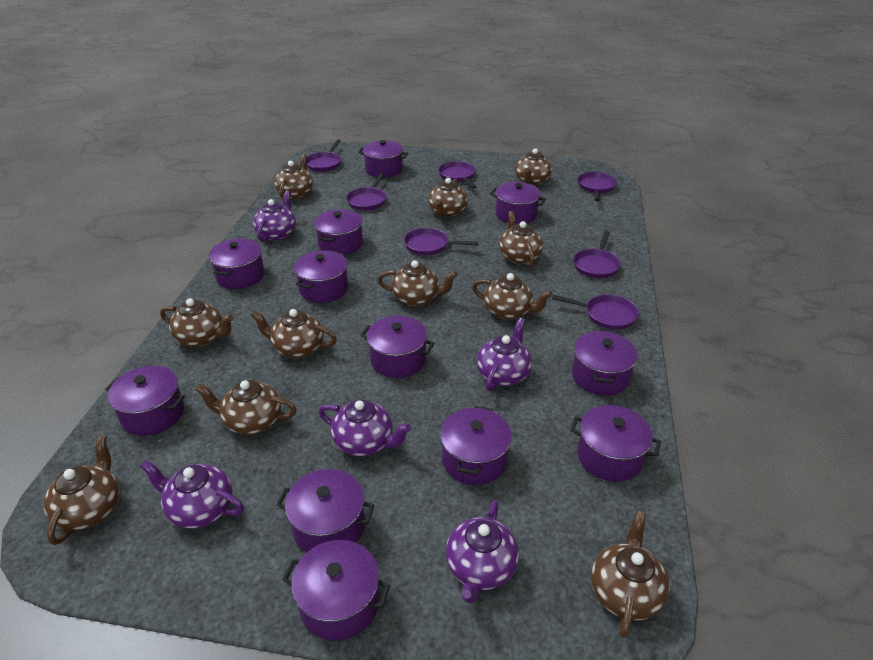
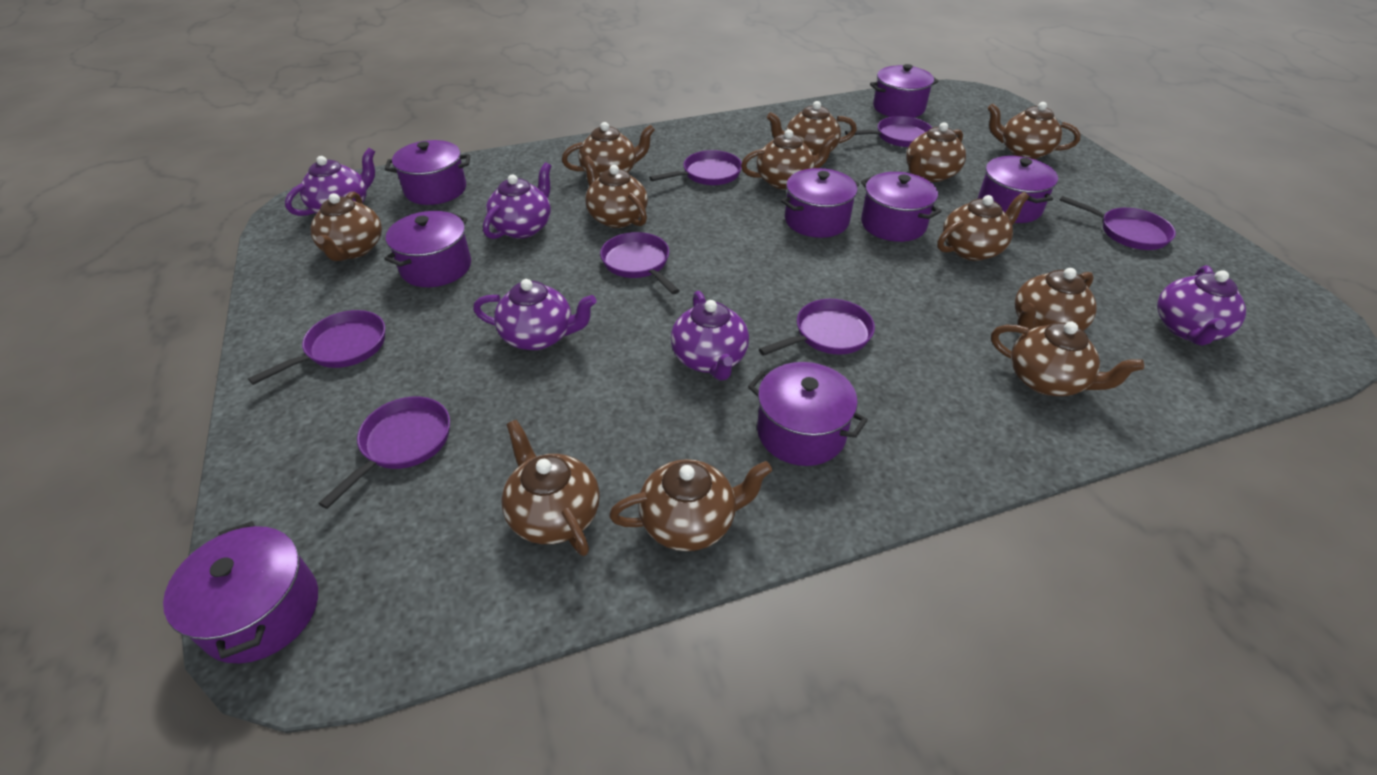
brown teapot: 11 -> 12
purple pot: 12 -> 8

